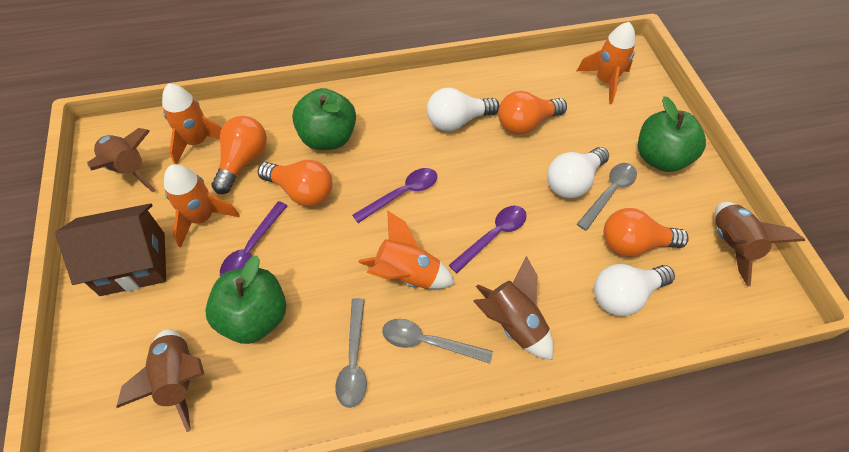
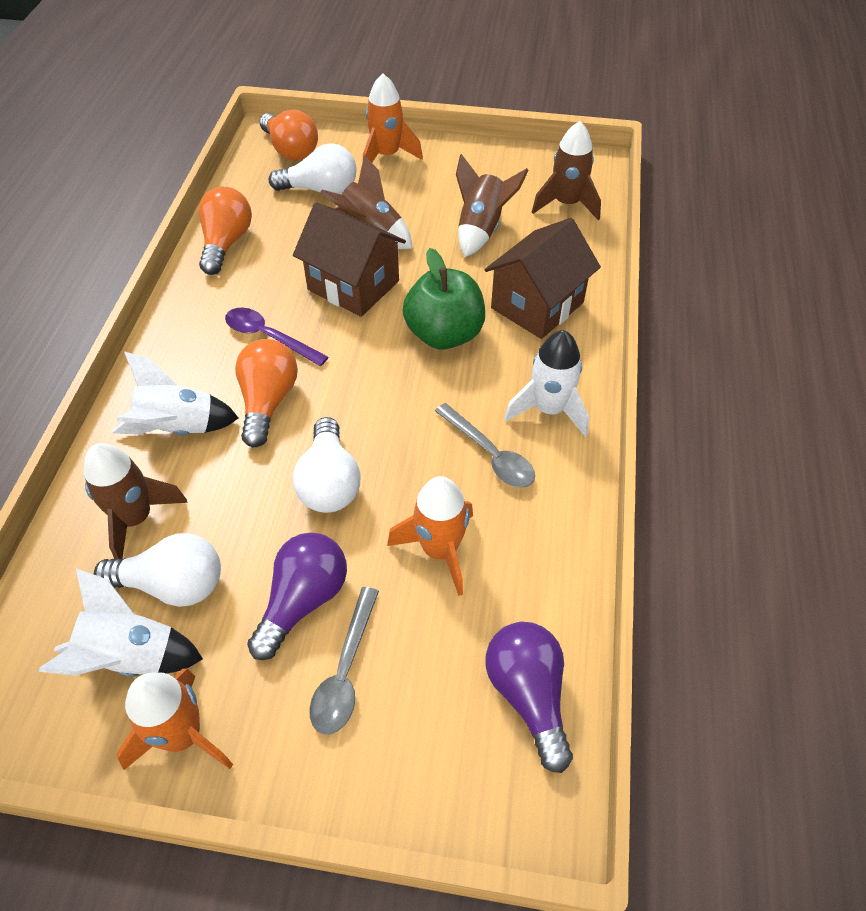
brown house: 1 -> 2
green apple: 3 -> 1
grey spoon: 3 -> 2
orange light bulb: 4 -> 3
orange rocket: 4 -> 3
purple light bulb: 0 -> 2
purple spoon: 3 -> 1
white rocket: 0 -> 3

